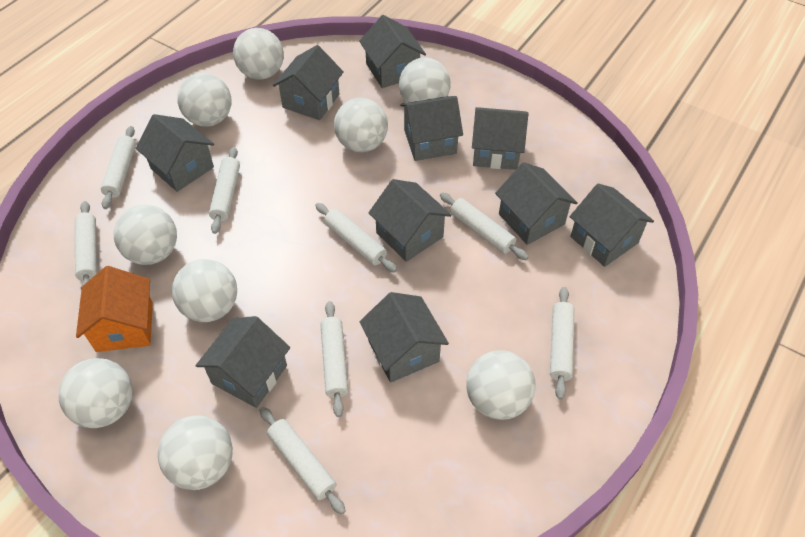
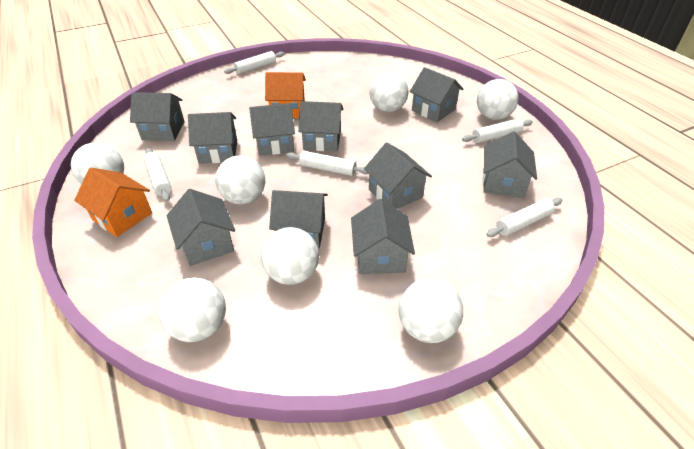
orange house: 1 -> 2
white ball: 9 -> 7
white rolling pin: 8 -> 5

